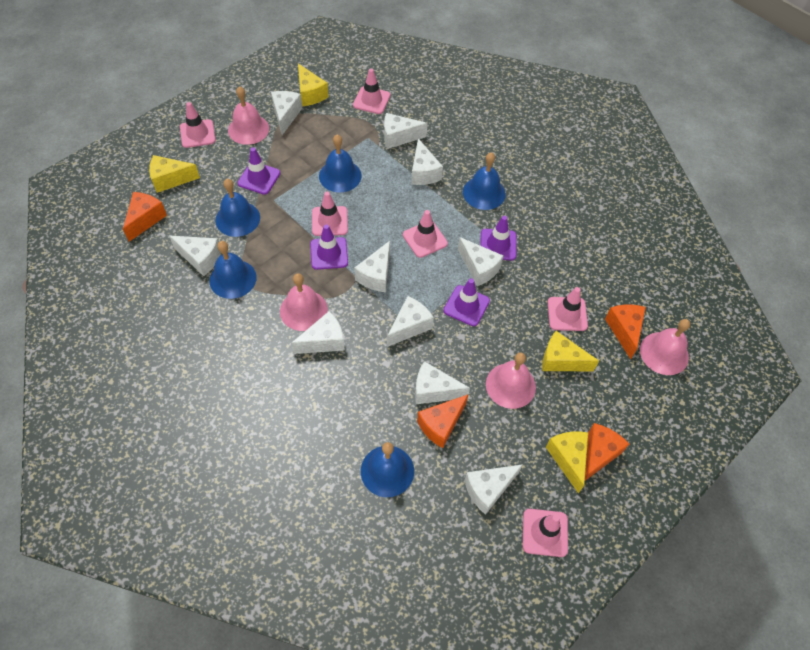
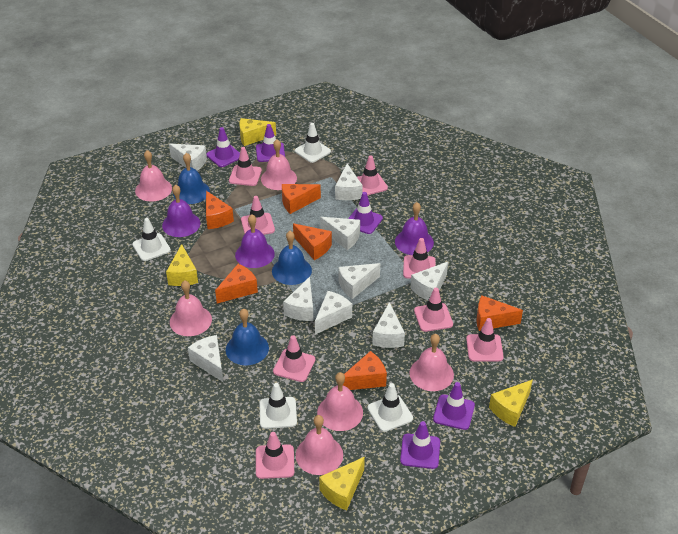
blue bell: 5 -> 3
orange cheese: 4 -> 6
pink bell: 4 -> 6
pink traffic cone: 6 -> 8
purple bell: 0 -> 3
purple traffic cone: 4 -> 5
white cheese: 10 -> 9
white traffic cone: 0 -> 4

